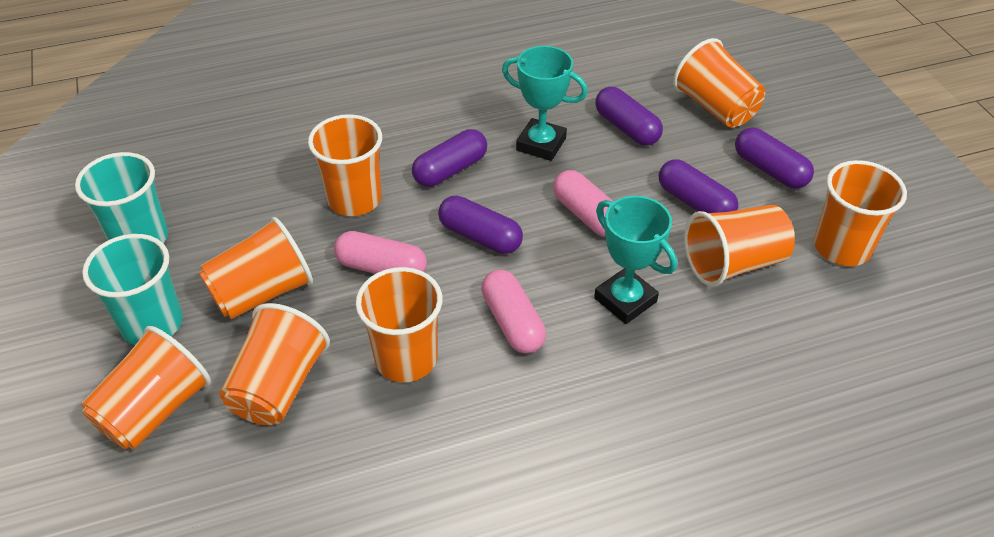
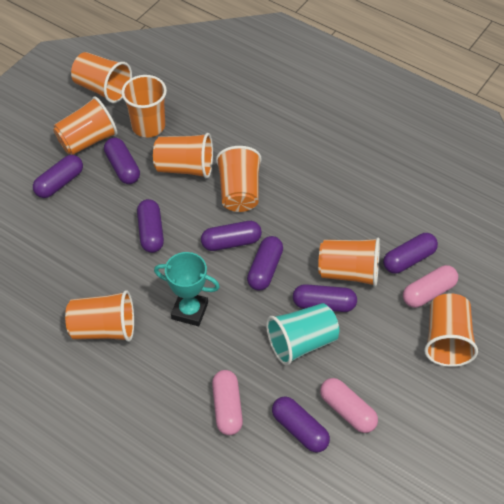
purple capsule: 5 -> 8
turquoise cup: 2 -> 1
turquoise trophy: 2 -> 1

